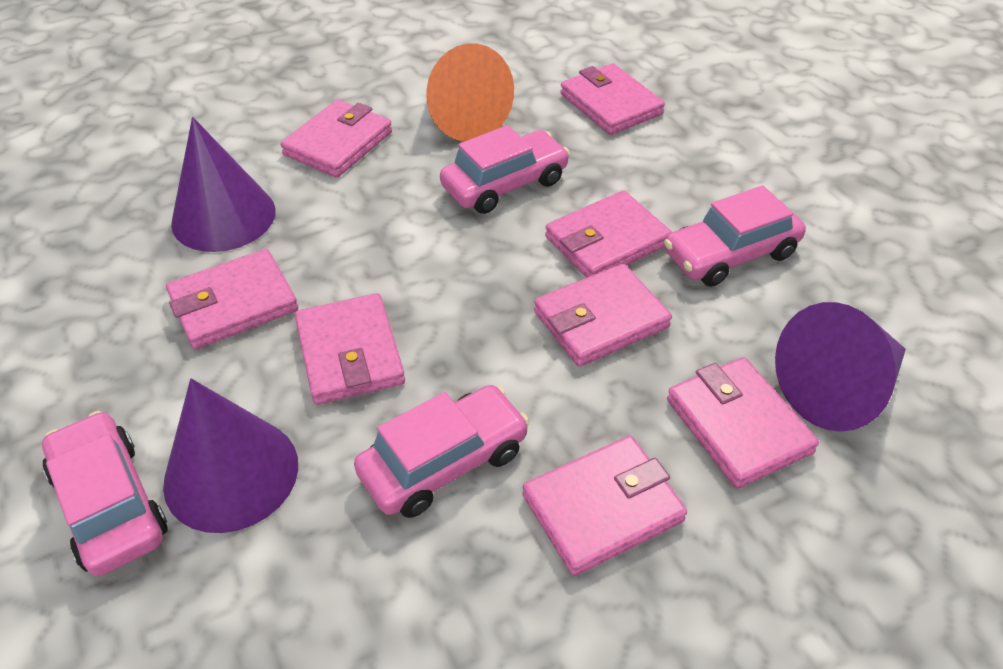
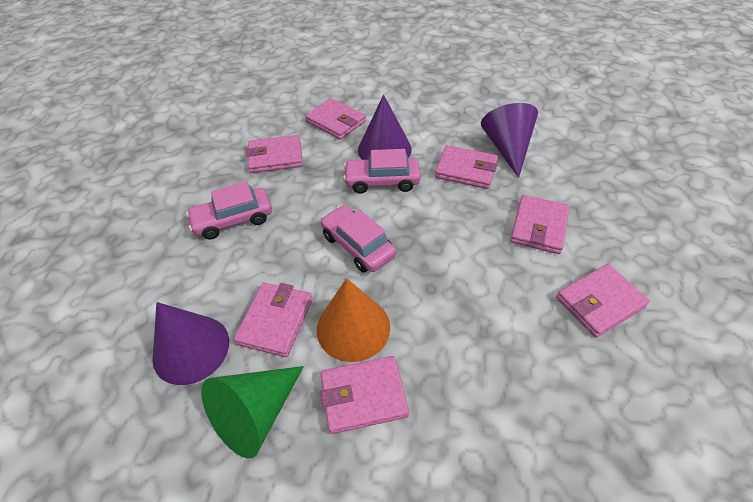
green cone: 0 -> 1
pink car: 4 -> 3
pink wallet: 8 -> 7

